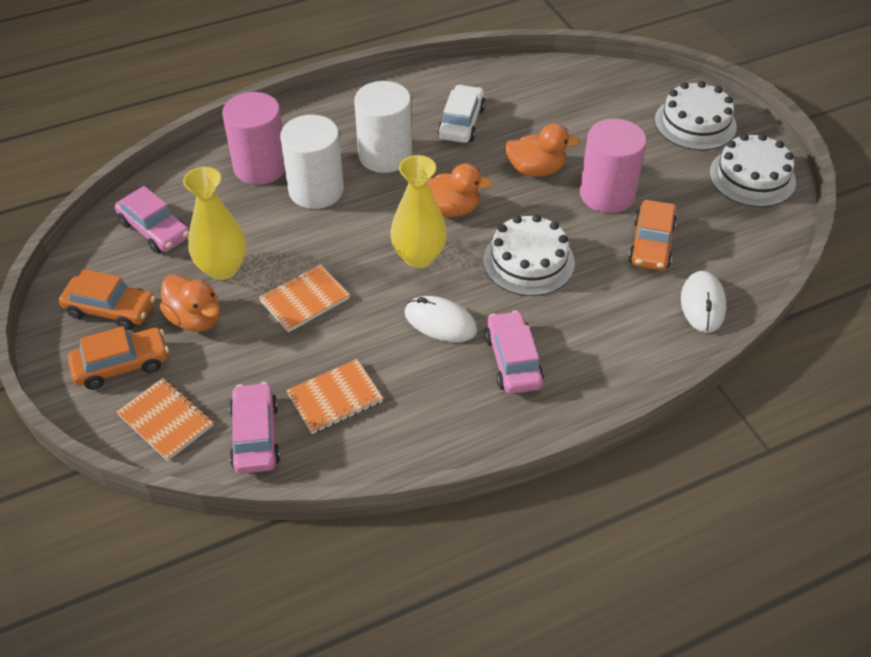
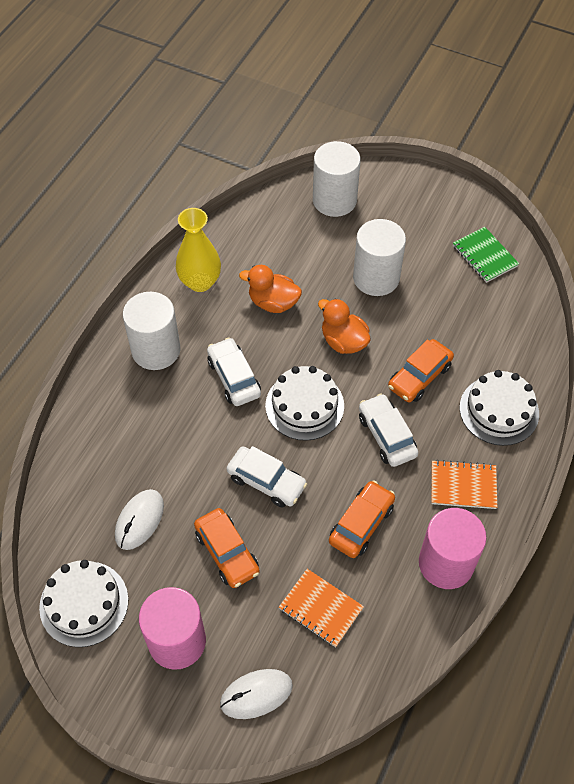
green notebook: 0 -> 1
orange duck: 3 -> 2
orange notebook: 3 -> 2
pink car: 3 -> 0
white car: 1 -> 3
white cylinder: 2 -> 3
yellow vase: 2 -> 1

